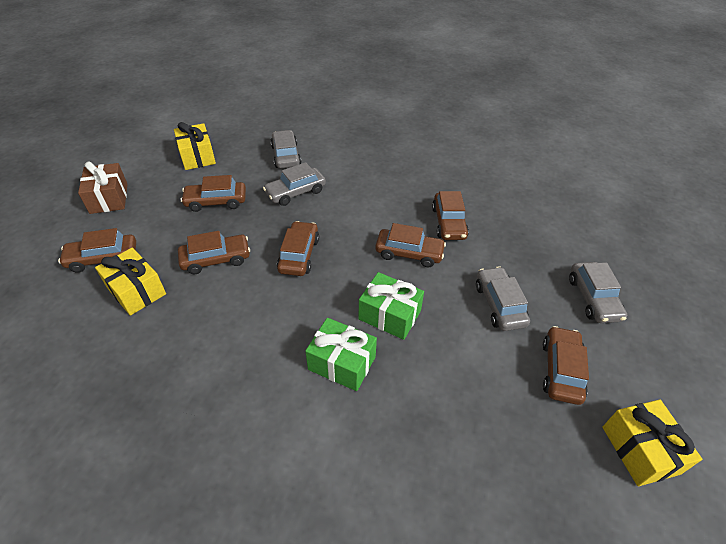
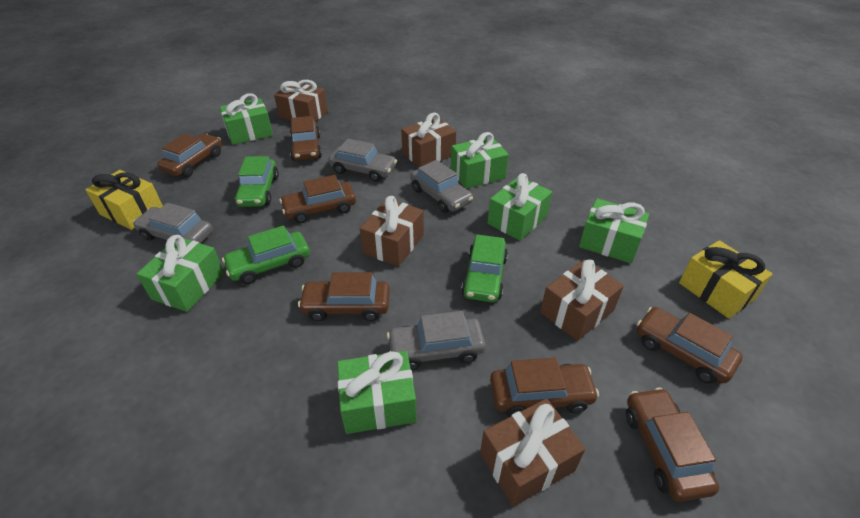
brown gift: 1 -> 5
green car: 0 -> 3
green gift: 2 -> 6
yellow gift: 3 -> 2

